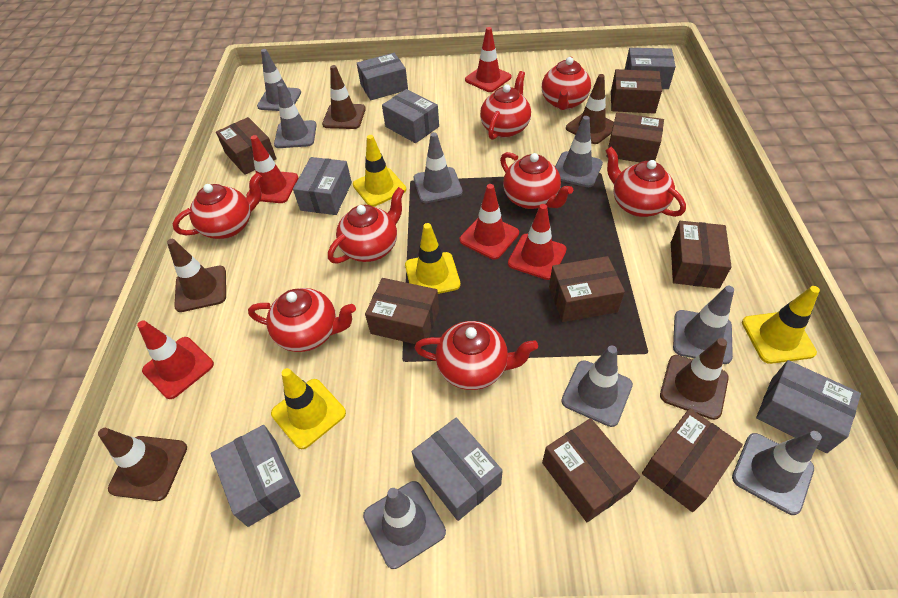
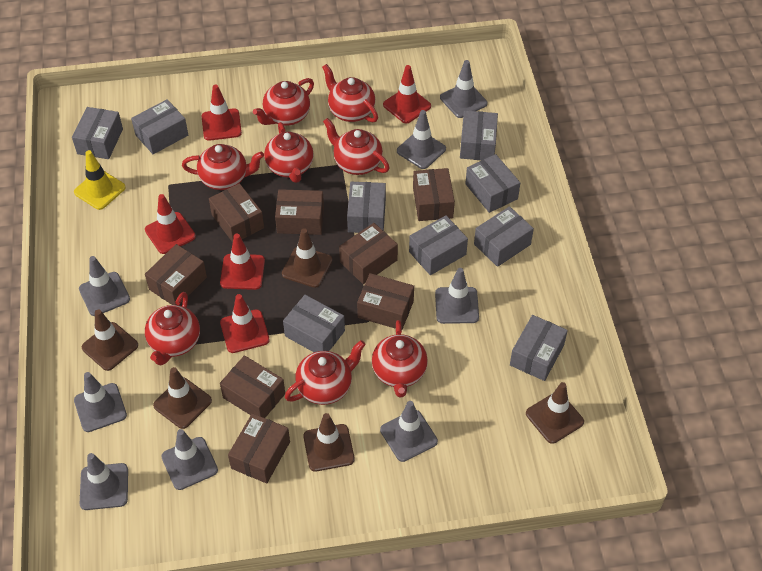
grey box: 7 -> 9
yellow traffic cone: 4 -> 1

